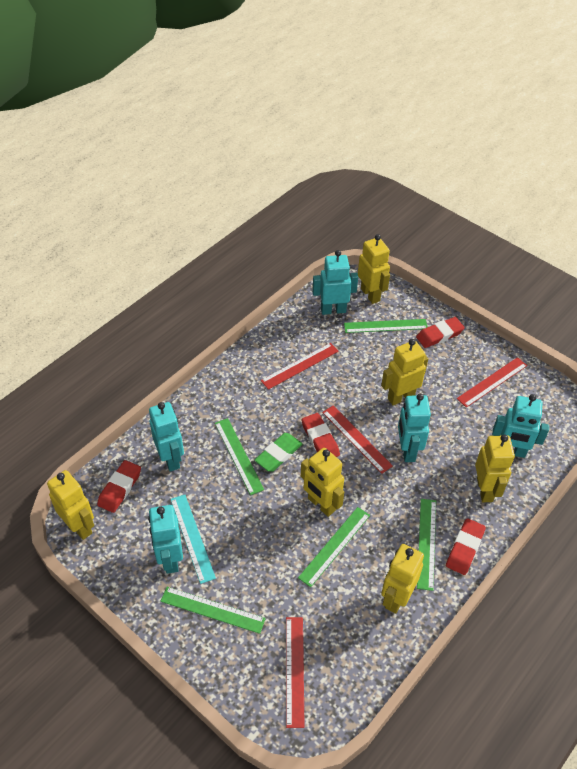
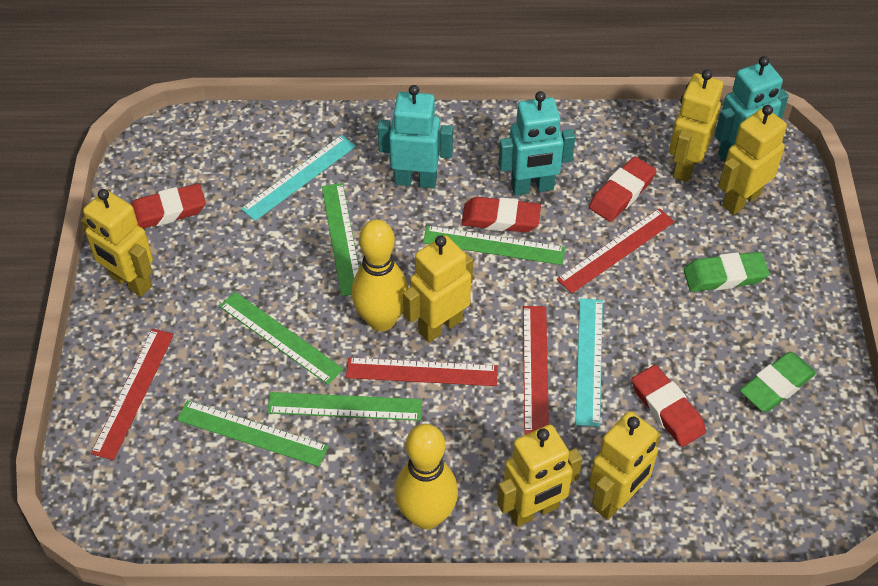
green eraser: 1 -> 2
turquoise robot: 5 -> 3
turquoise ruler: 1 -> 2
yellow bowling pin: 0 -> 2

